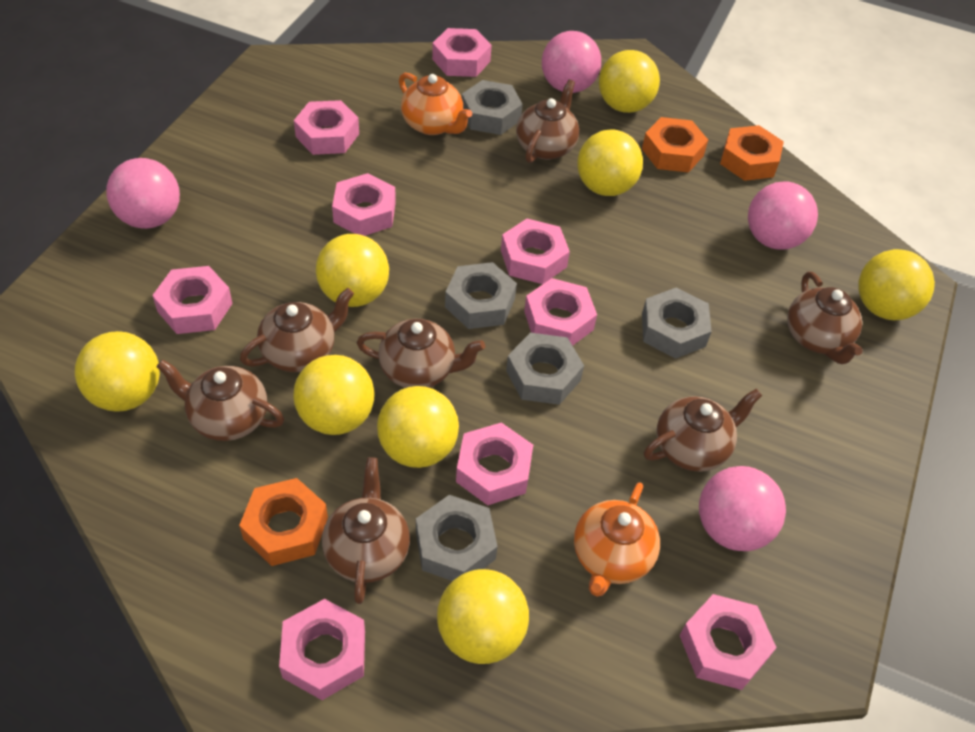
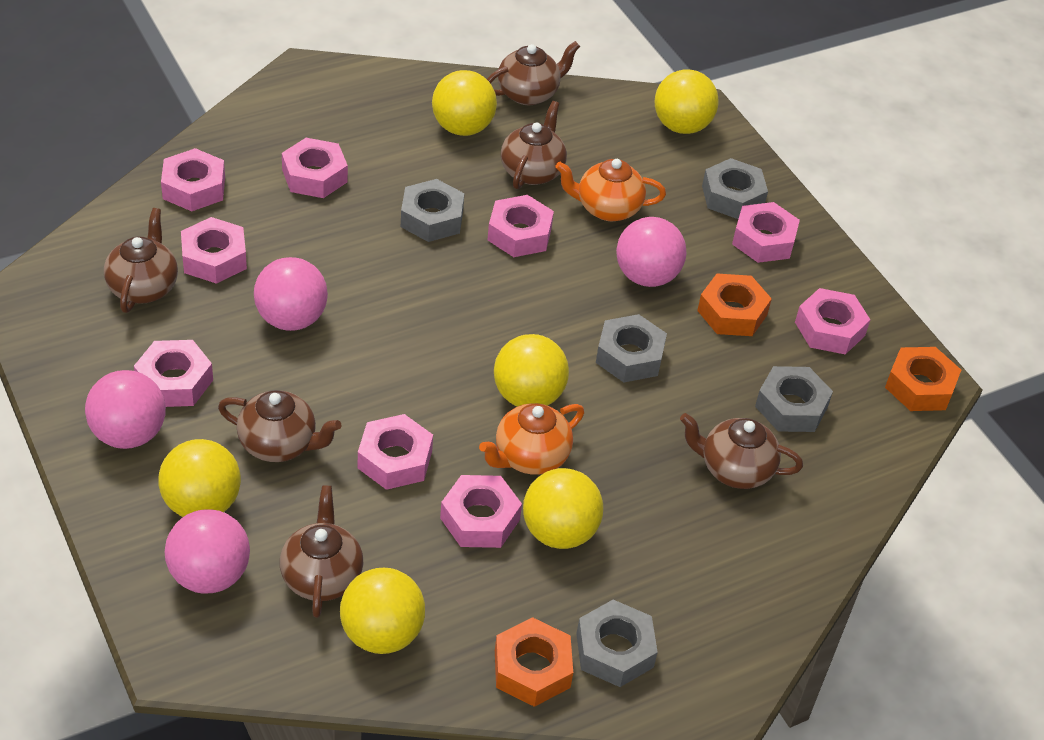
brown teapot: 7 -> 6
yellow ball: 8 -> 6

